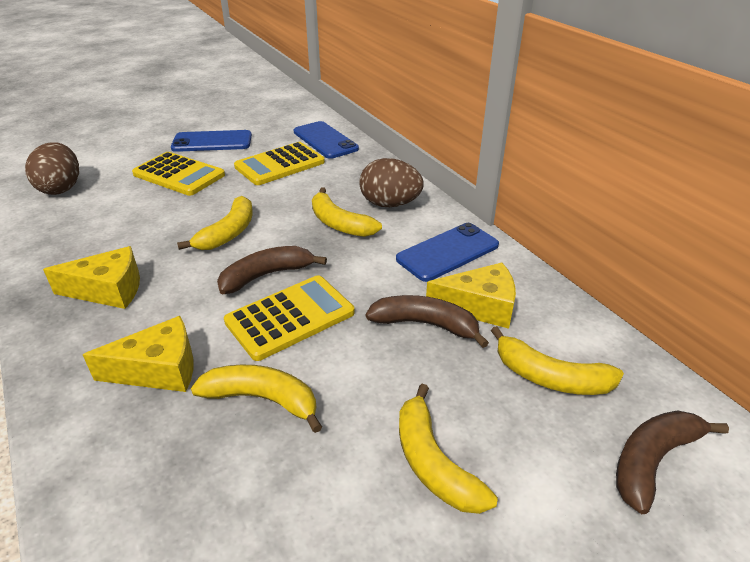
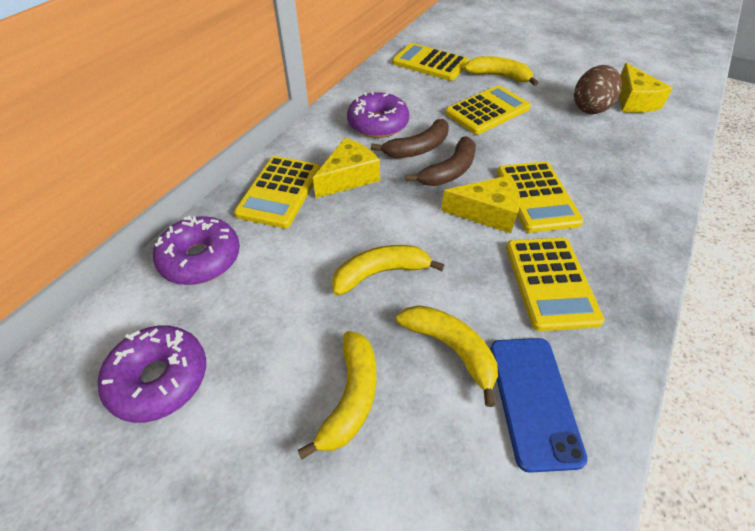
blue phone: 3 -> 1
brown banana: 3 -> 2
brown egg: 2 -> 1
purple donut: 0 -> 3
yellow banana: 5 -> 4
yellow calculator: 3 -> 5

